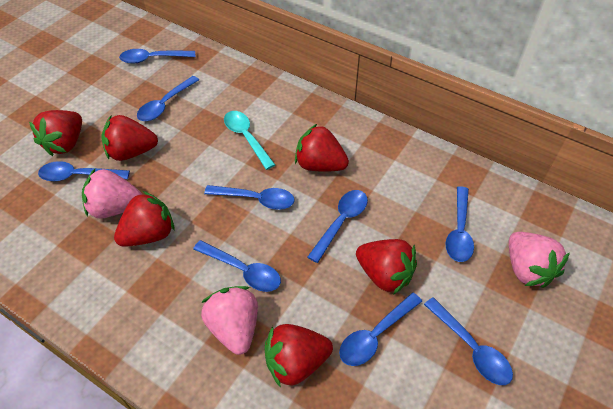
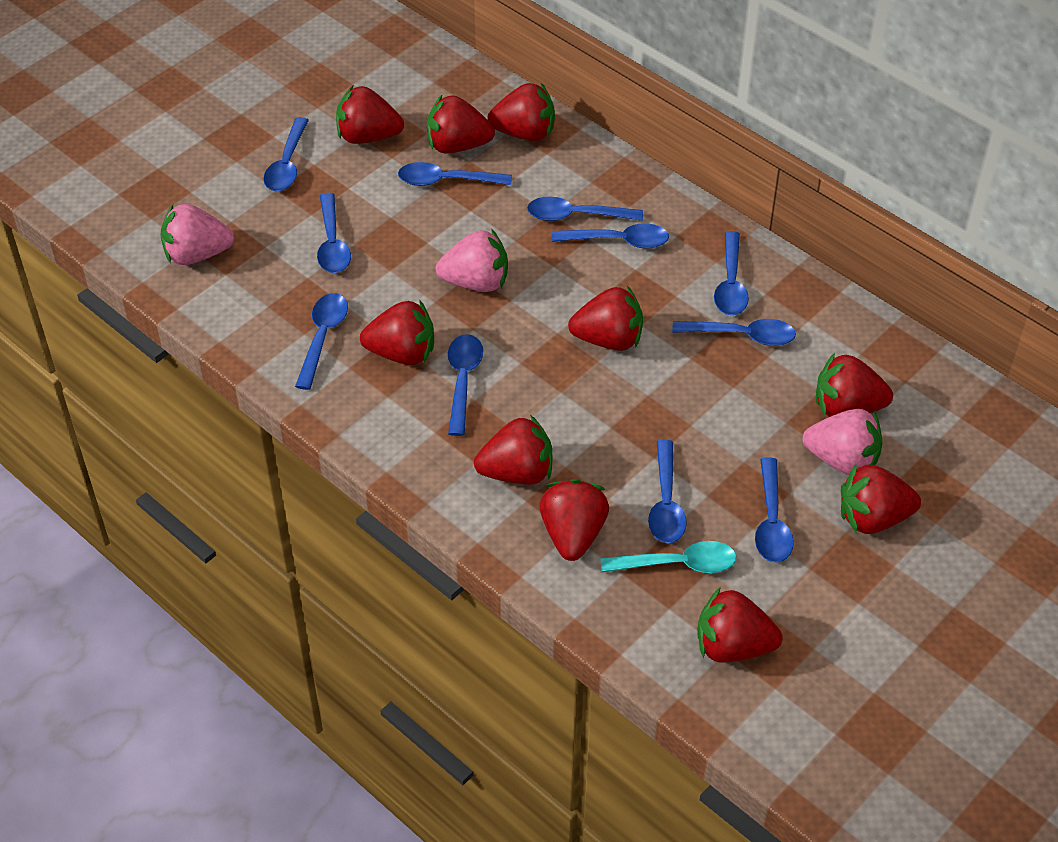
blue spoon: 9 -> 11
red strawberry: 6 -> 10

